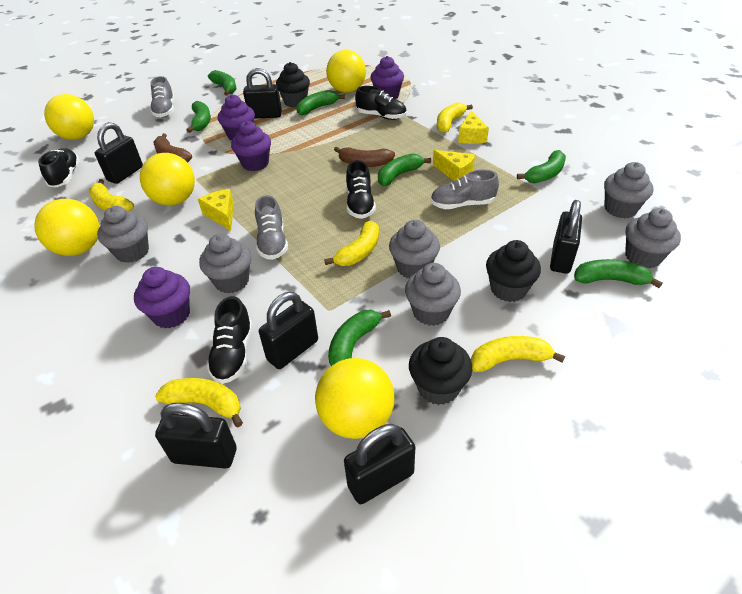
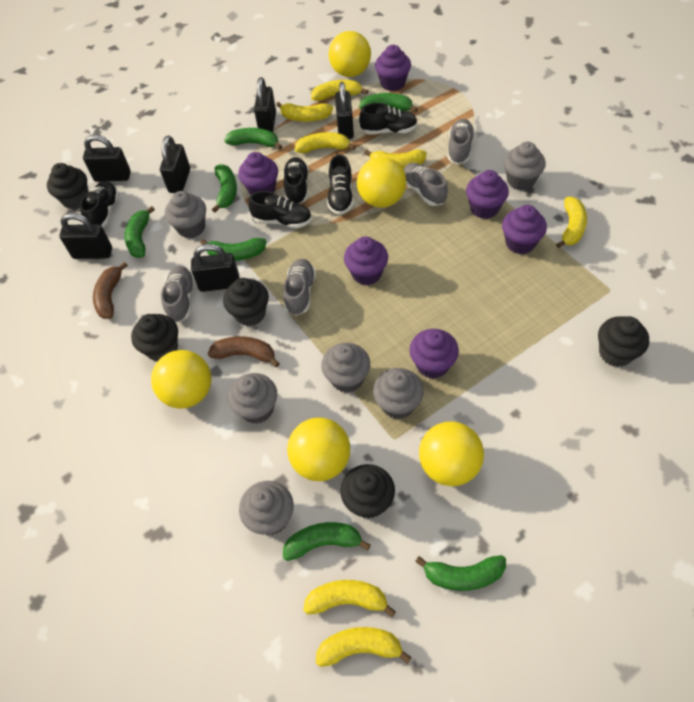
black cupcake: 3 -> 5
black shoe: 4 -> 5
grey shoe: 3 -> 4
purple cupcake: 4 -> 6
yellow banana: 5 -> 7
yellow cheese: 3 -> 0

